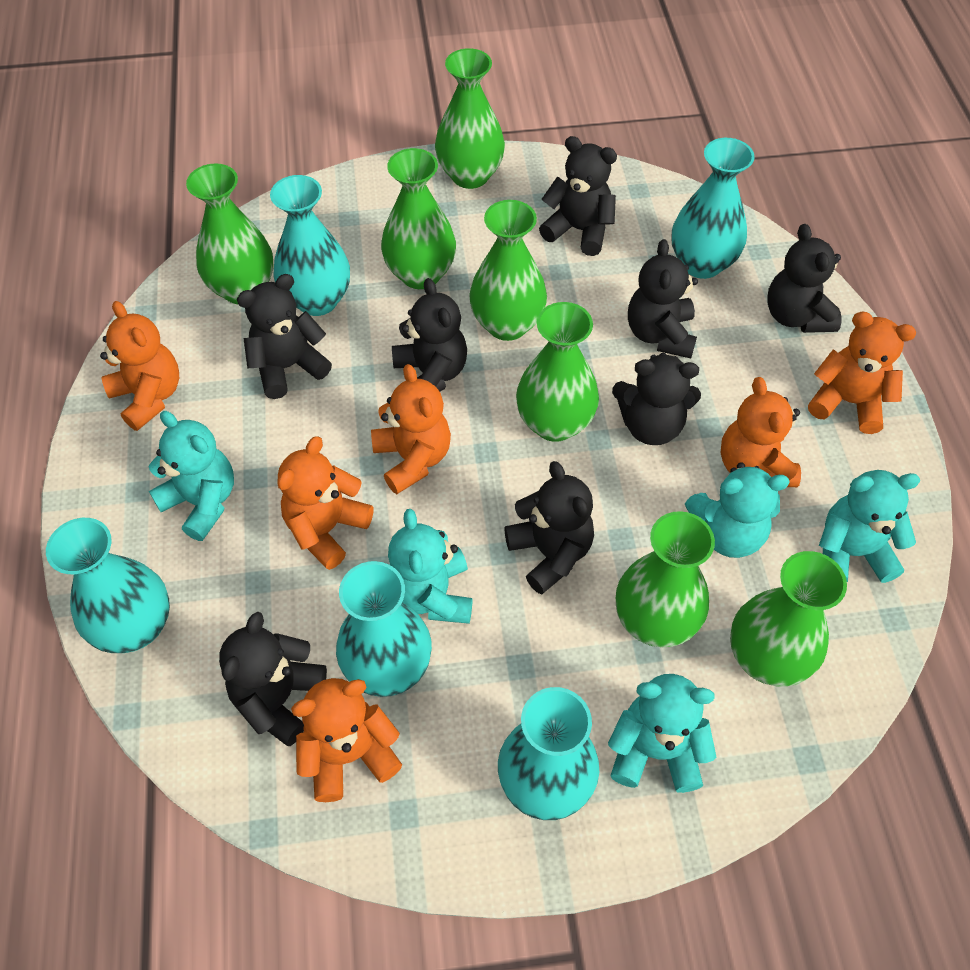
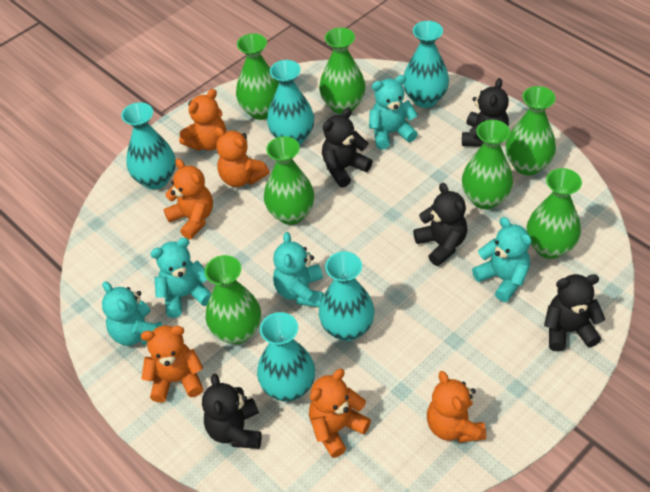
black teddy bear: 8 -> 5

